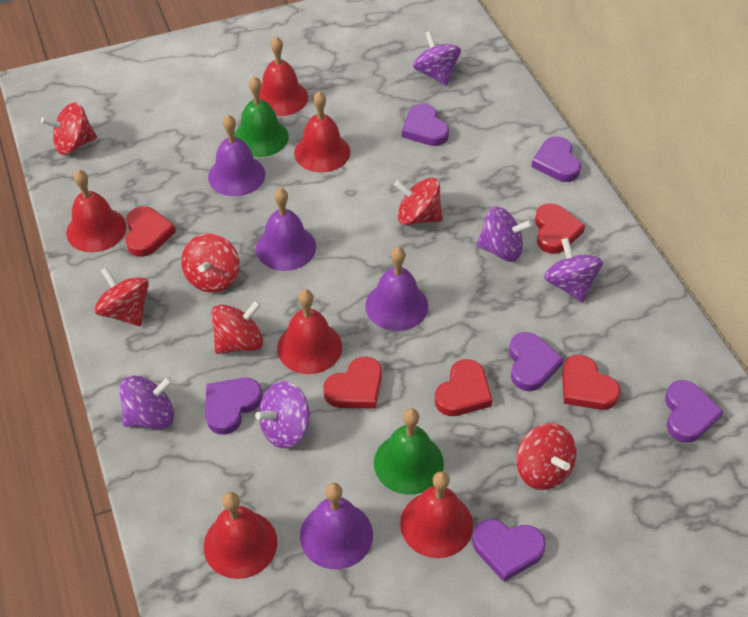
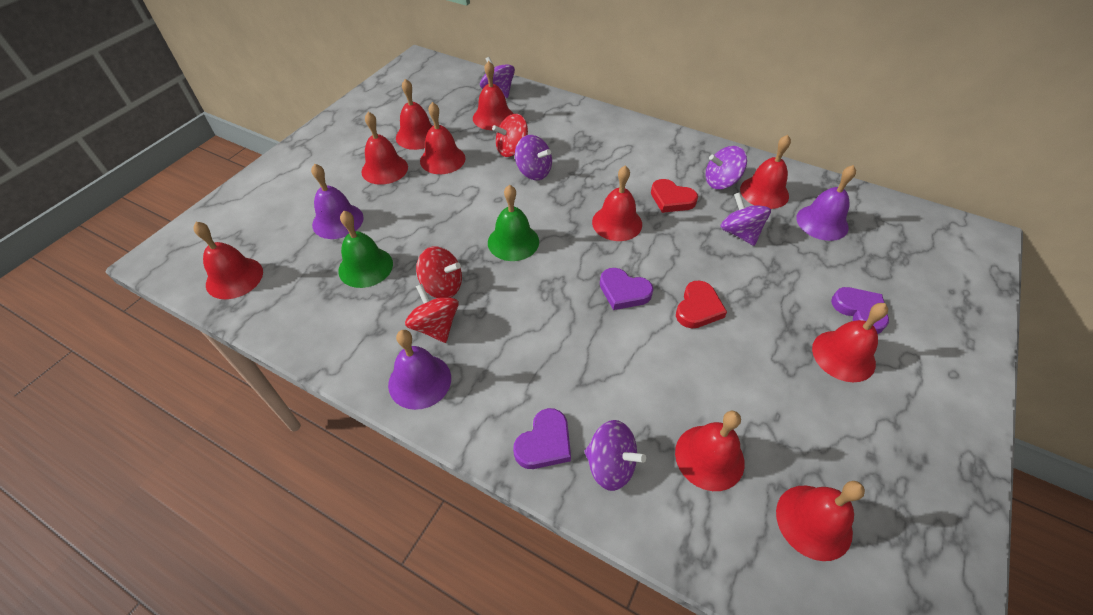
purple bell: 4 -> 3
purple heart: 6 -> 3
red bell: 6 -> 10
red heart: 5 -> 2
red spinning top: 6 -> 3

